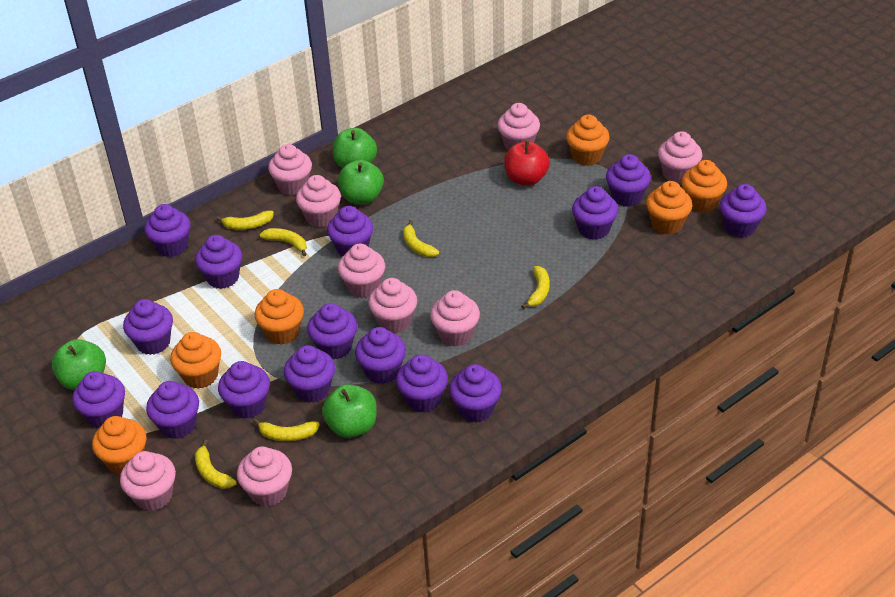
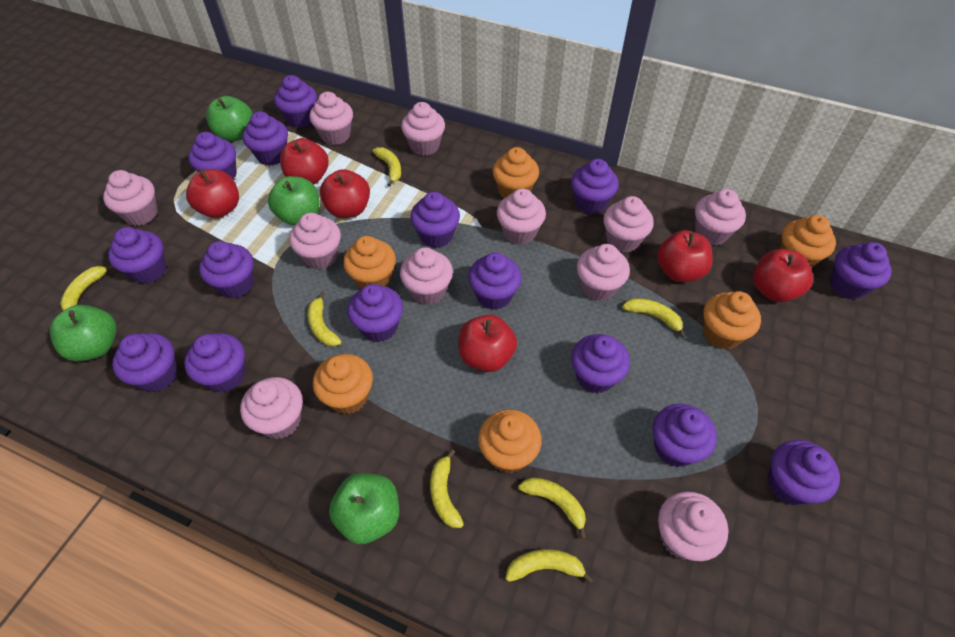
pink cupcake: 9 -> 11
red apple: 1 -> 6
yellow banana: 6 -> 7

